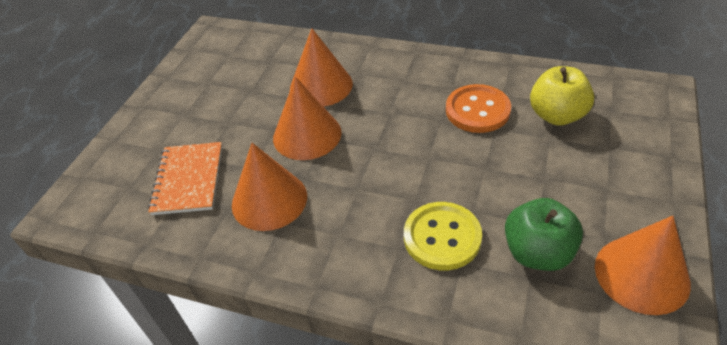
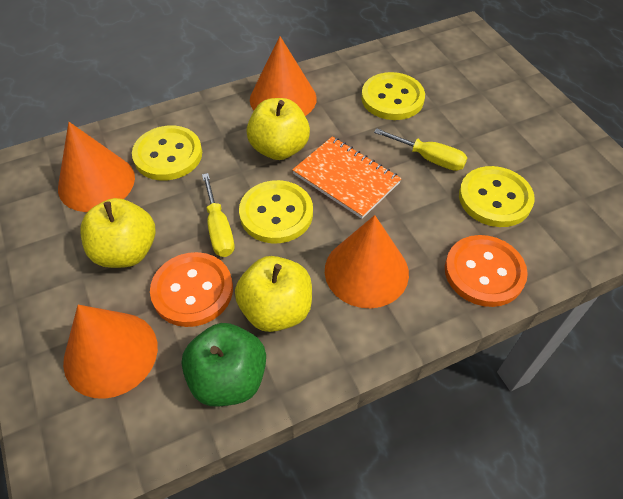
orange button: 1 -> 2
yellow apple: 1 -> 3
yellow button: 1 -> 4
yellow screwdriver: 0 -> 2

